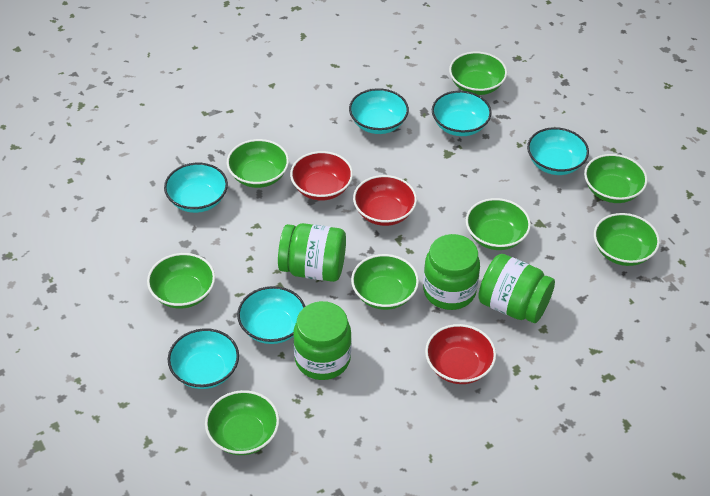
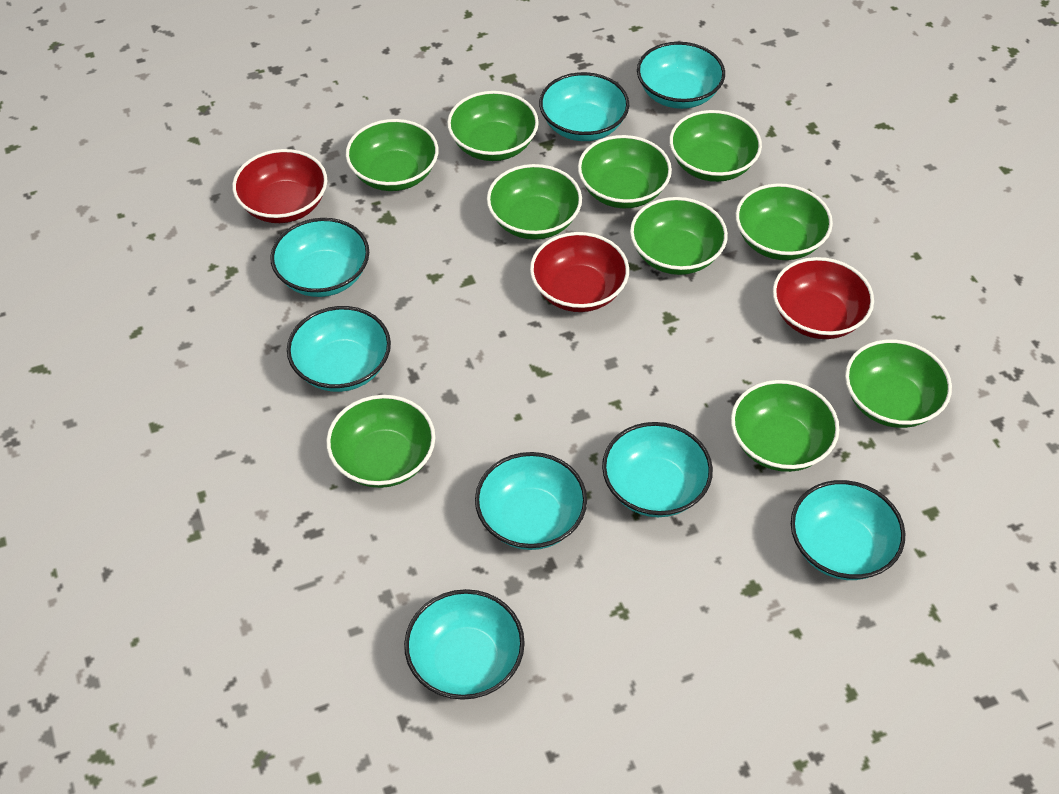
green bowl: 8 -> 10
green jar: 4 -> 0
turquoise bowl: 6 -> 8

